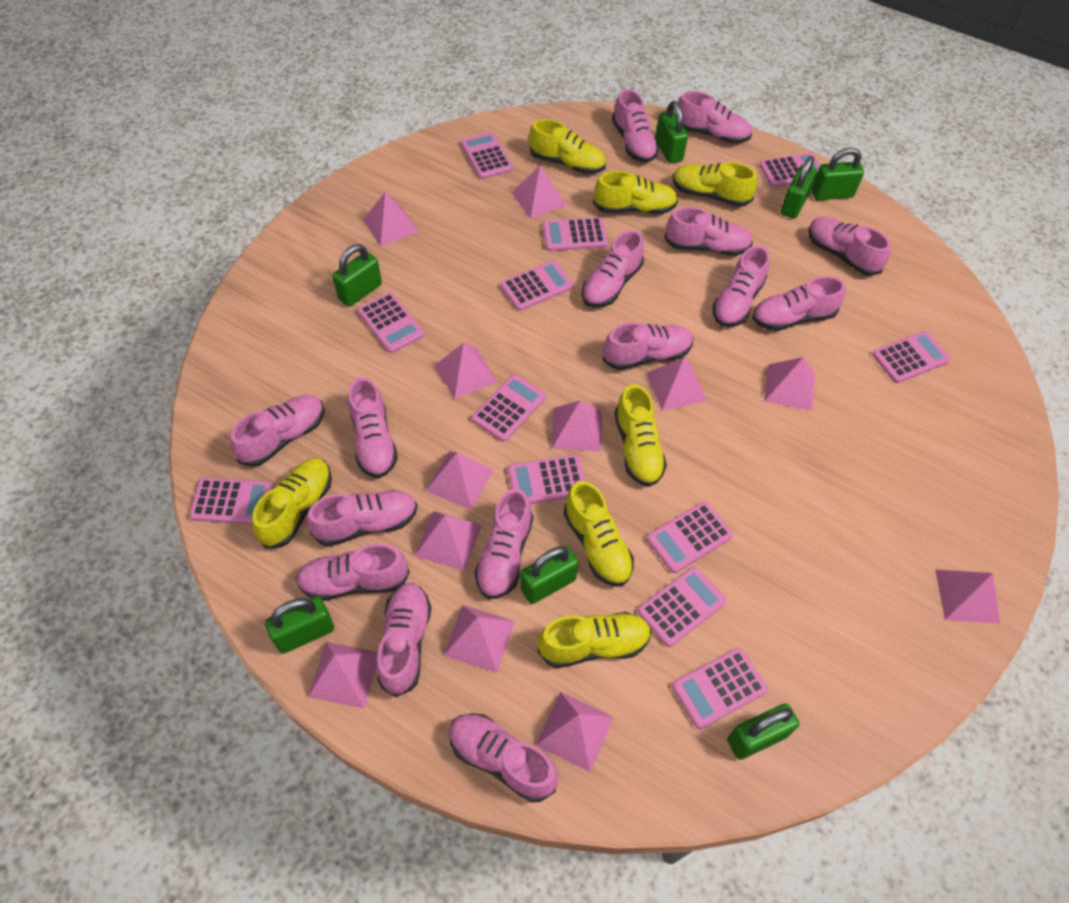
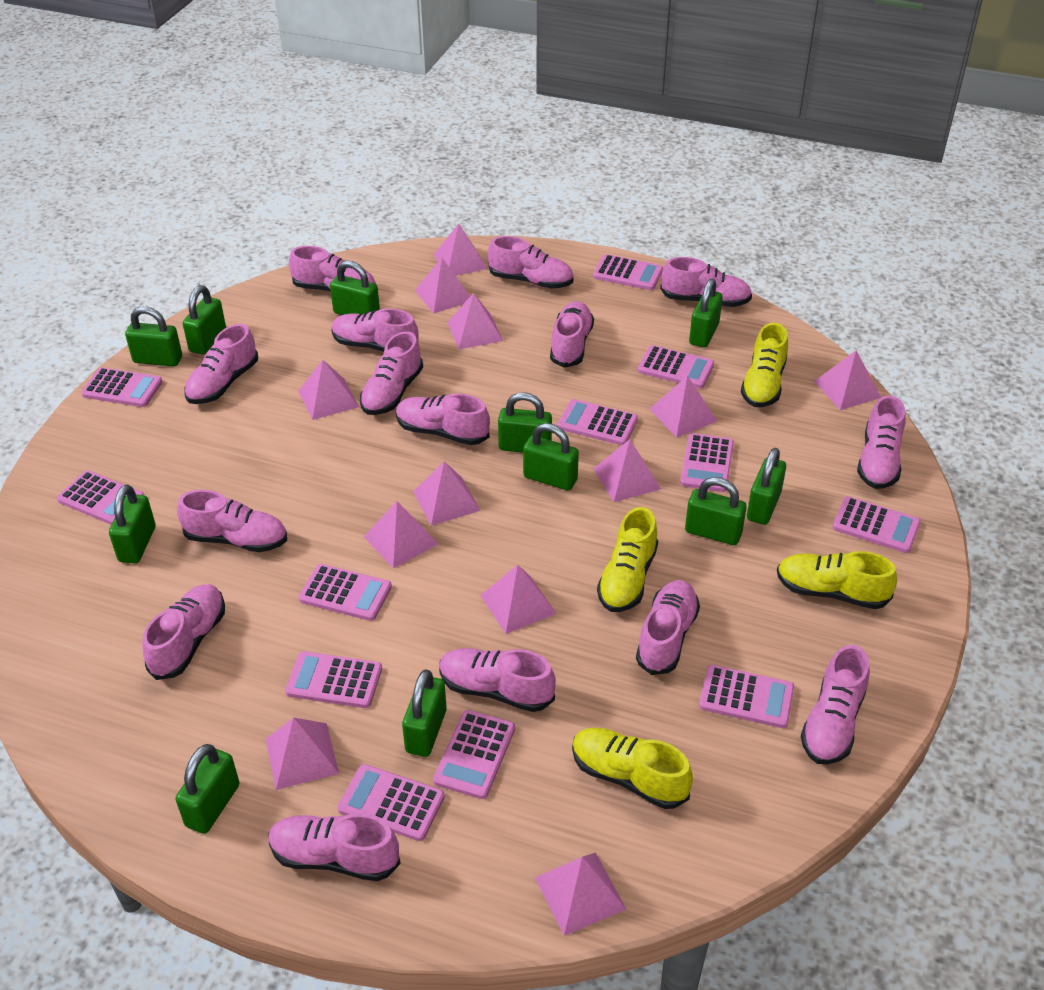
green padlock: 7 -> 11
yellow shoe: 7 -> 4

